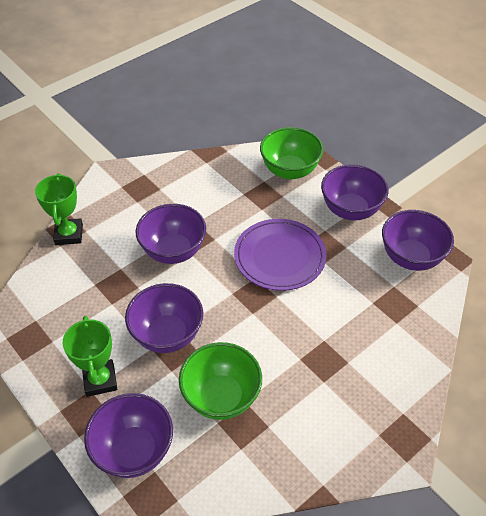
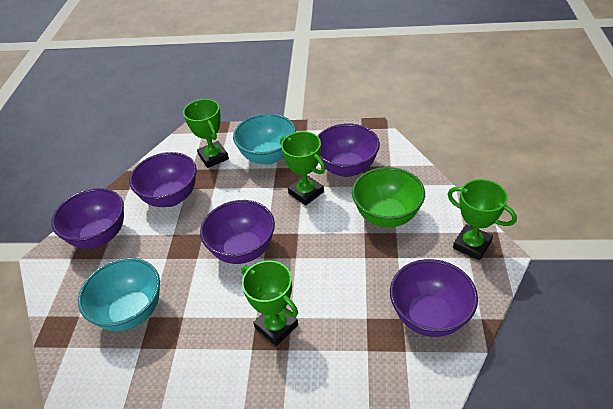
green bowl: 2 -> 1
green trophy: 2 -> 4
purple plate: 1 -> 0
turquoise bowl: 0 -> 2

